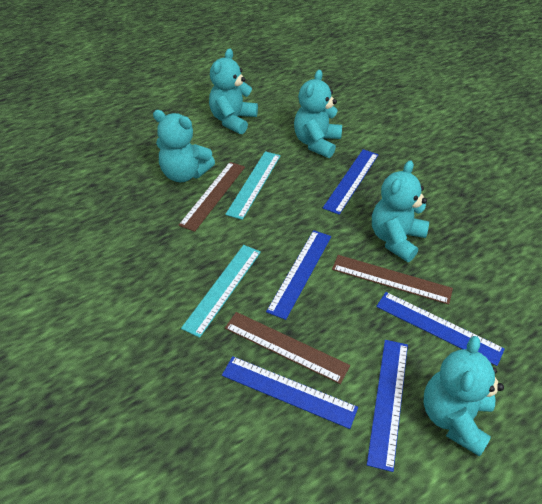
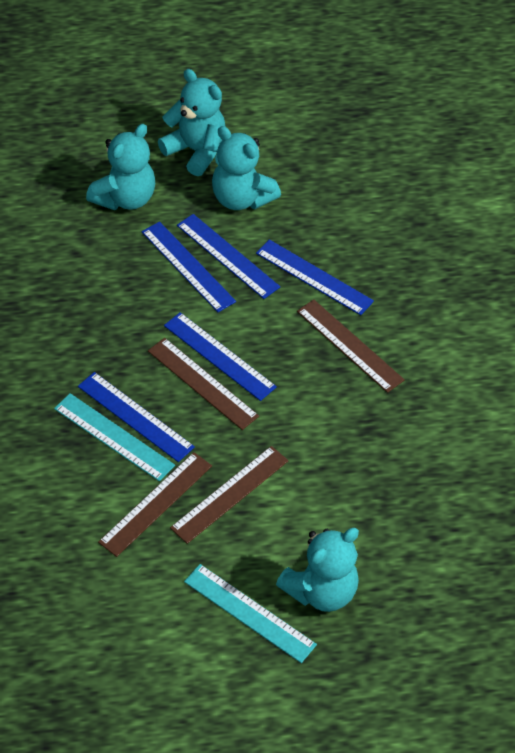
brown ruler: 3 -> 4
turquoise teddy bear: 5 -> 4

